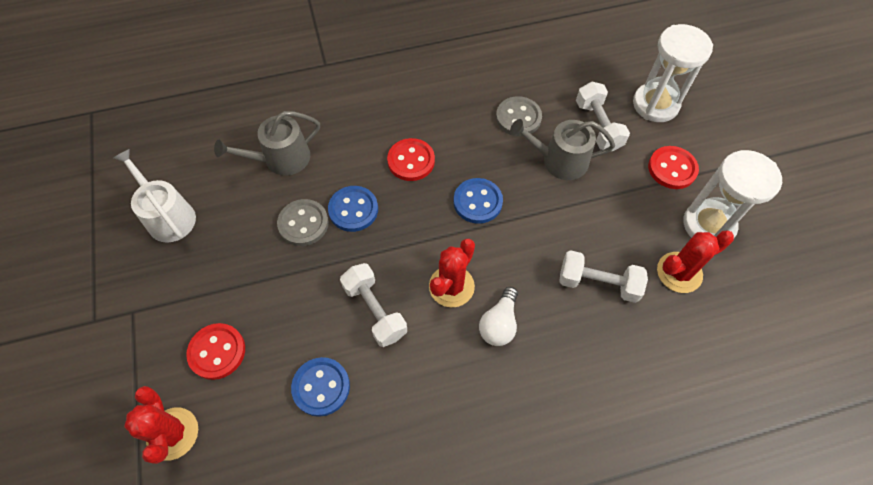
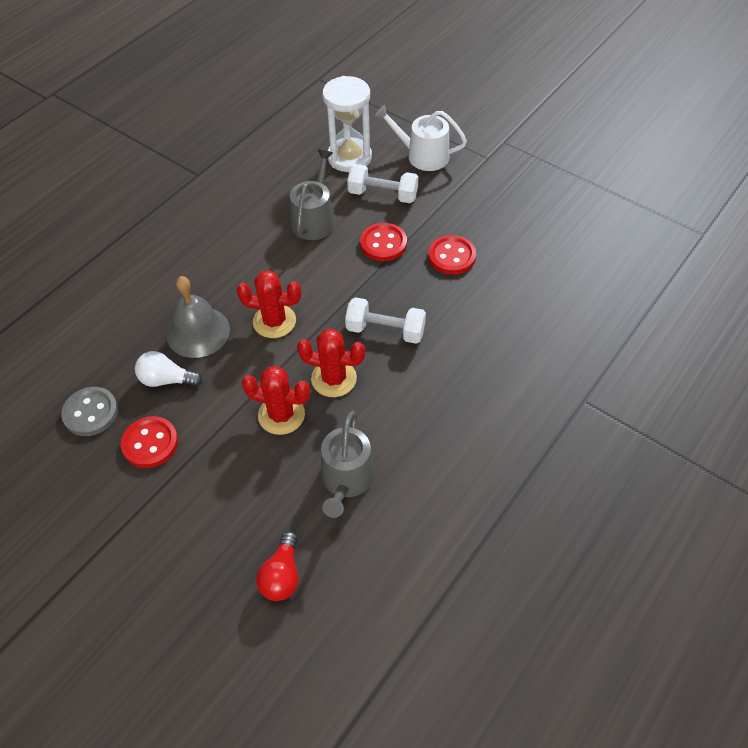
blue button: 3 -> 0
grey bell: 0 -> 1
grey button: 2 -> 1
red light bulb: 0 -> 1
white dumbbell: 3 -> 2
white hourglass: 2 -> 1

